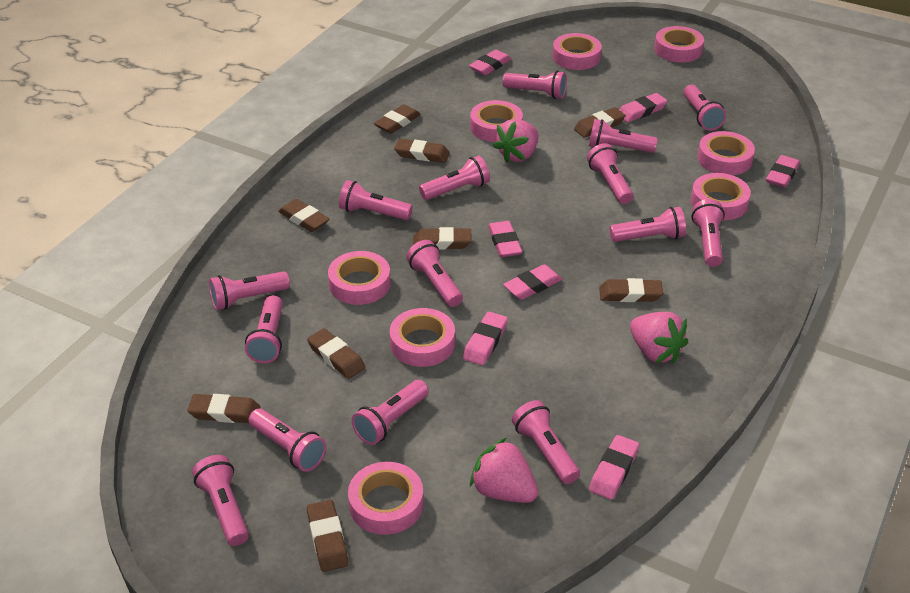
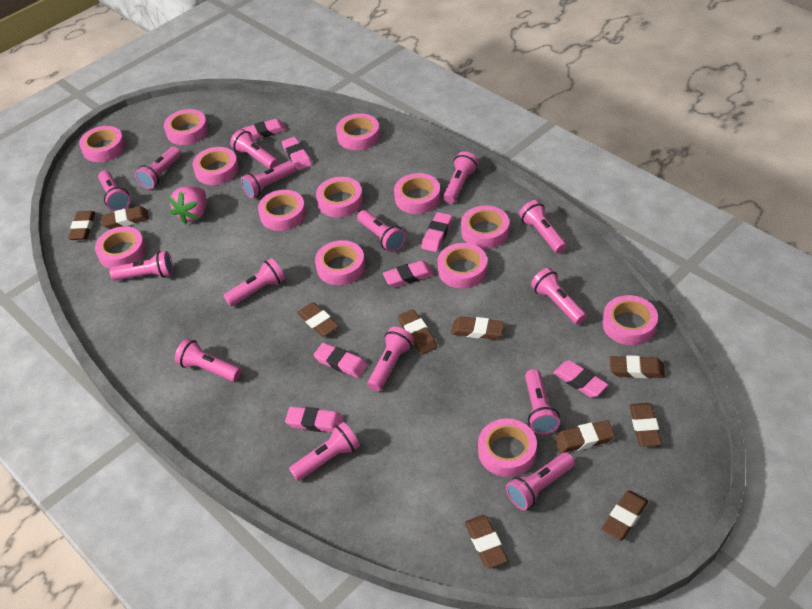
brown eraser: 9 -> 10
pink strawberry: 3 -> 1
pink tape: 8 -> 13

